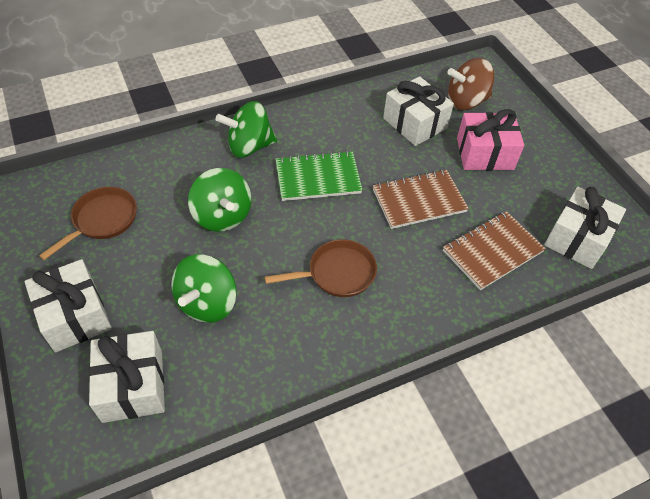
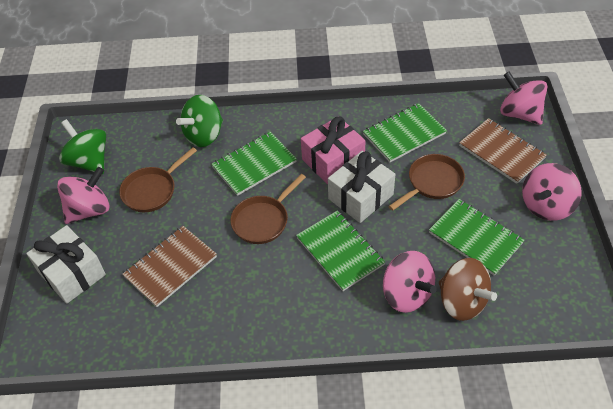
brown pan: 2 -> 3
green notebook: 1 -> 4
green spinning top: 3 -> 2
pink spinning top: 0 -> 4
white gift: 4 -> 2

